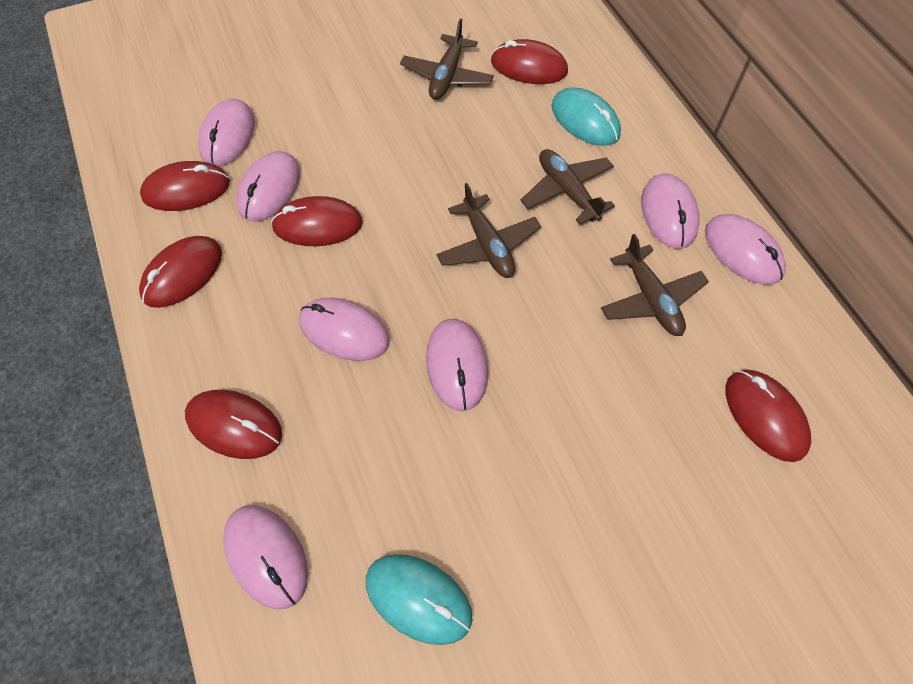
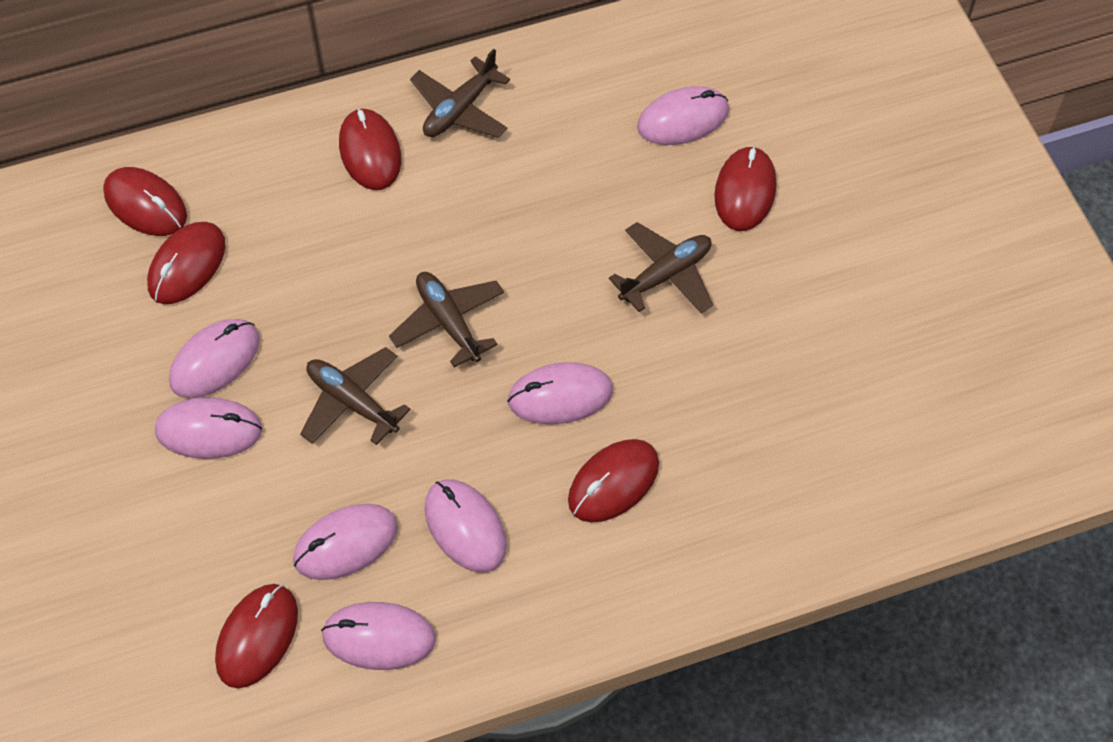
turquoise mouse: 2 -> 0

